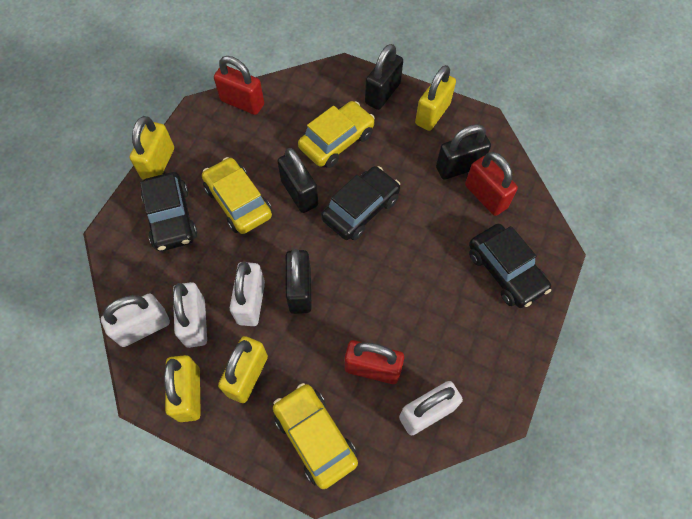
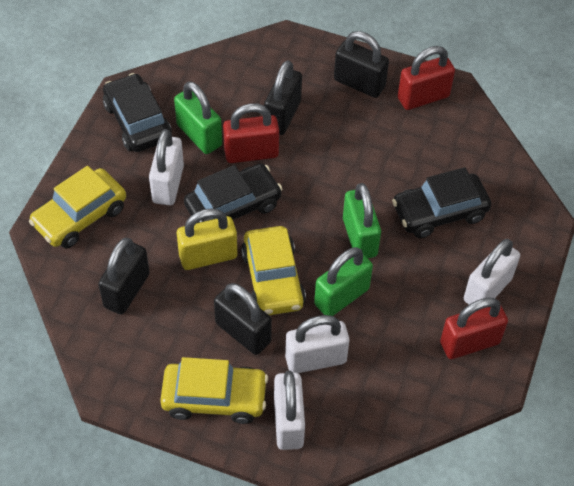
green padlock: 0 -> 3
yellow padlock: 4 -> 1

